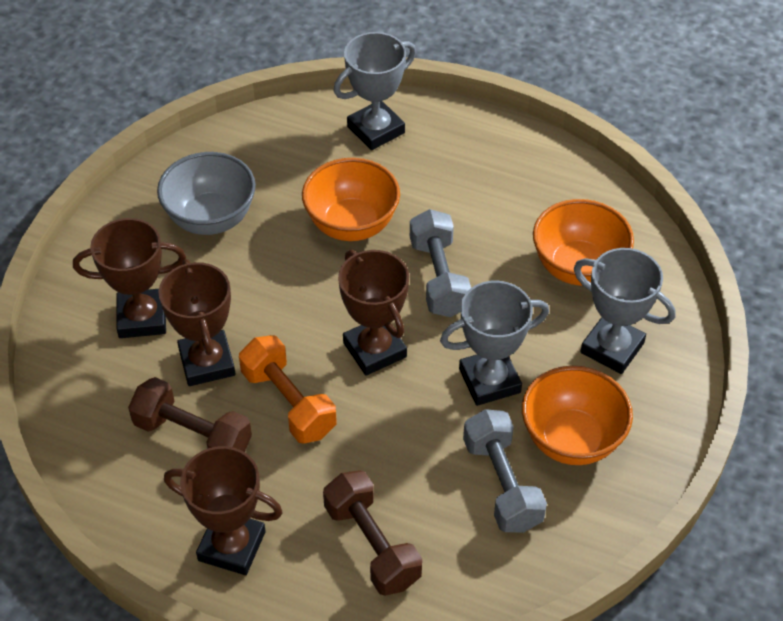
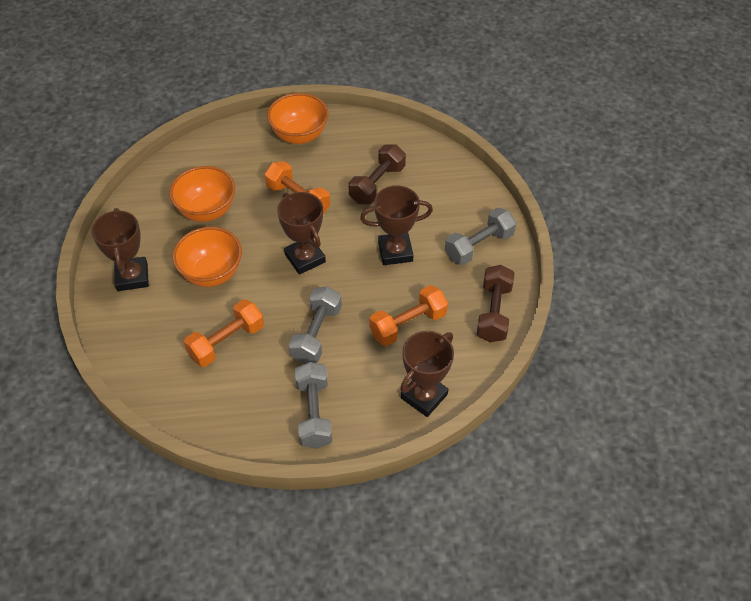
grey bowl: 1 -> 0
grey dumbbell: 2 -> 3
grey trophy: 3 -> 0
orange dumbbell: 1 -> 3

